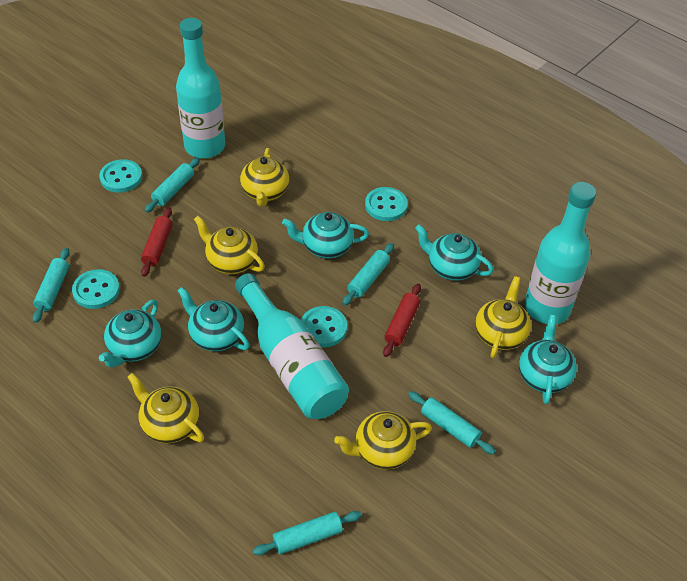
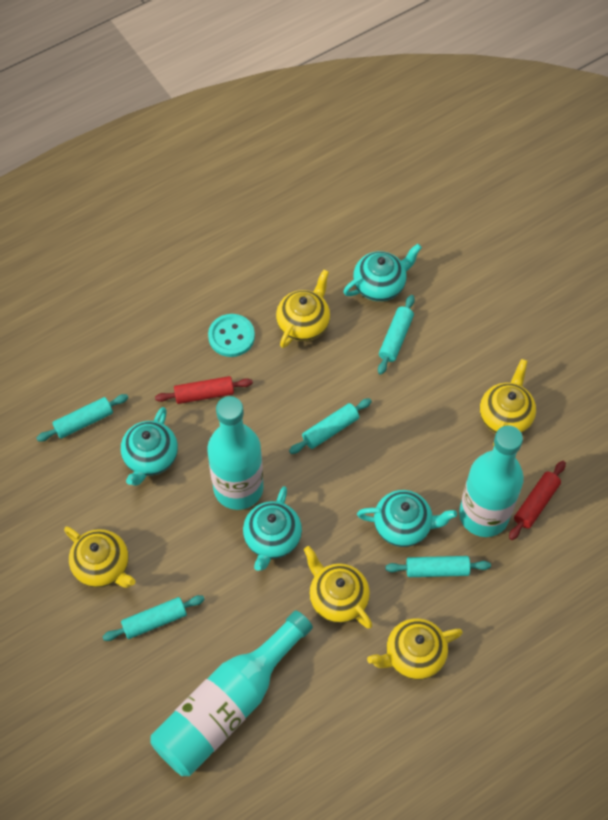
turquoise button: 4 -> 1
turquoise teapot: 5 -> 4

